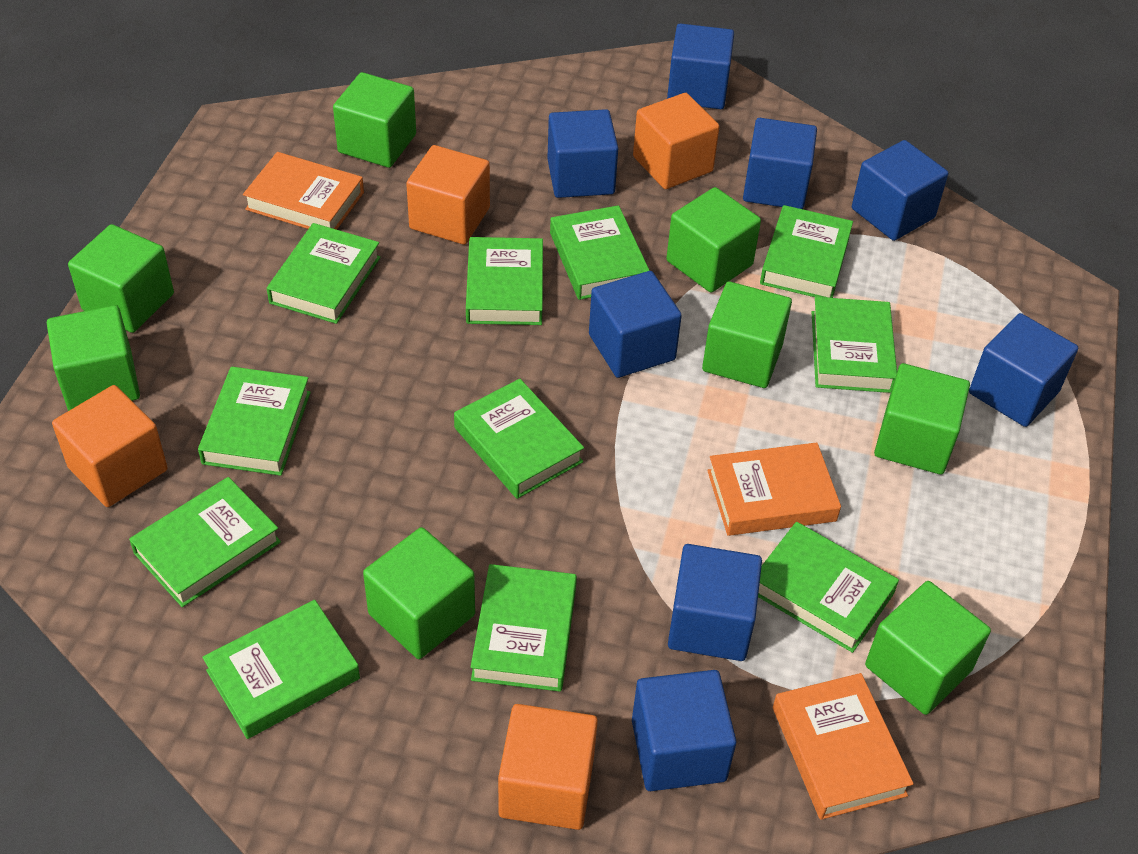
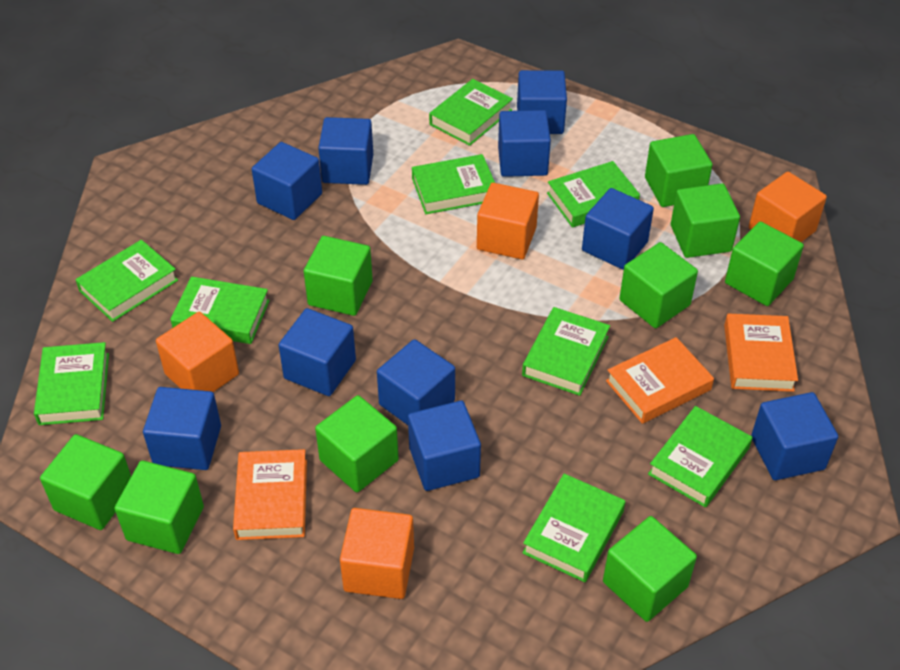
blue cube: 8 -> 10
green book: 11 -> 9
green cube: 8 -> 9

